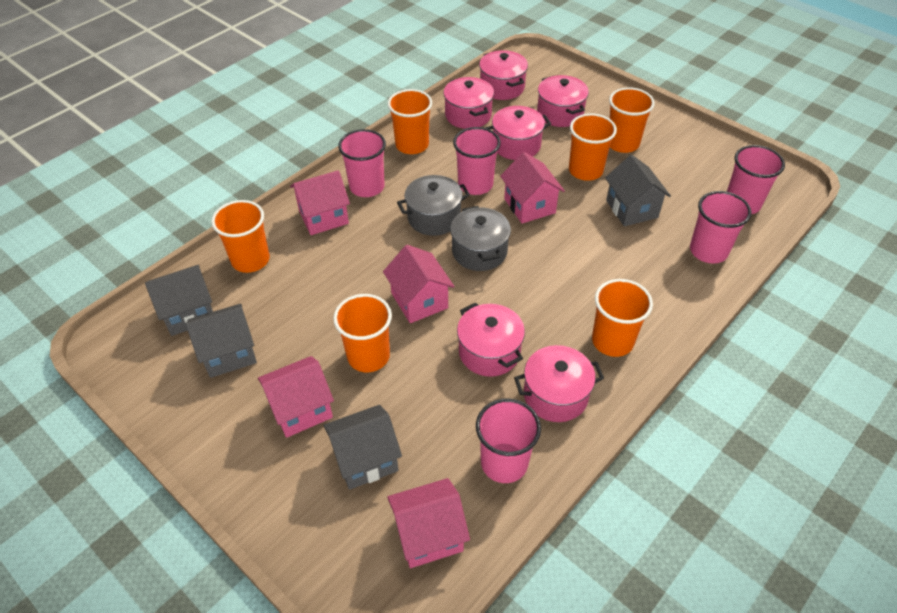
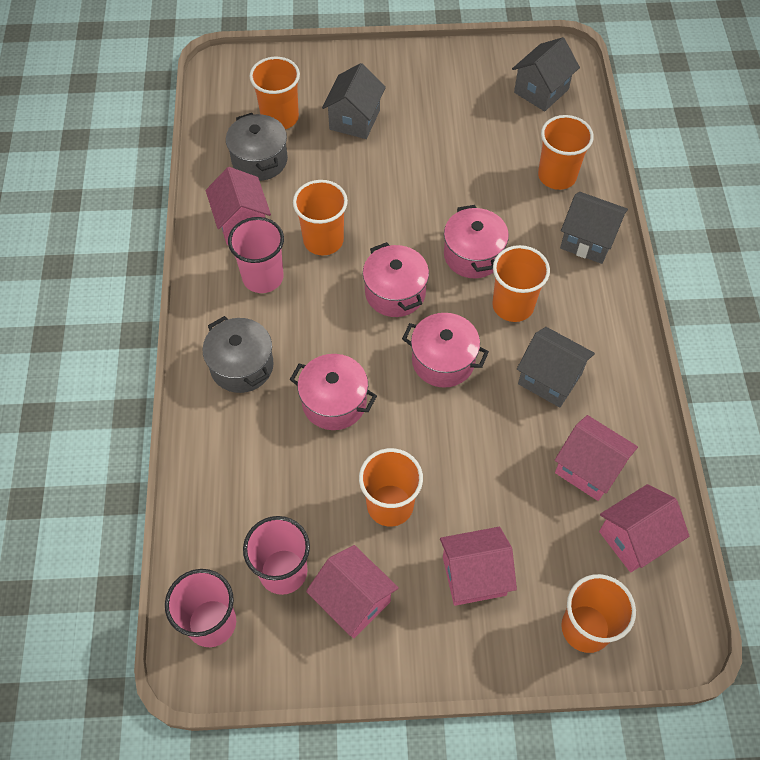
pink cup: 5 -> 3
pink pot: 6 -> 4

